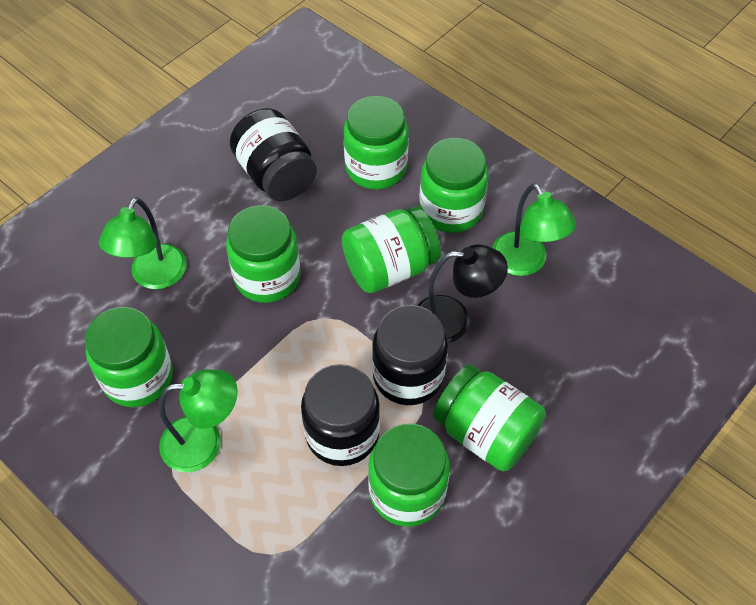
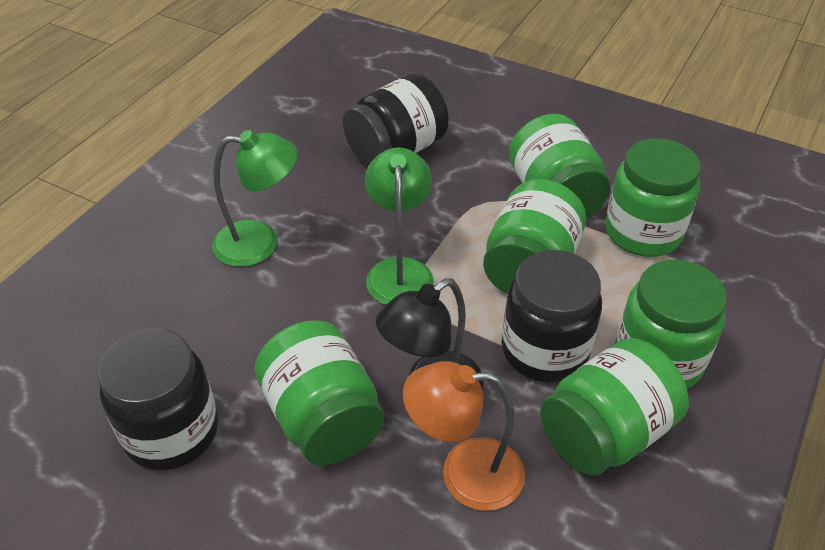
green jar: 7 -> 6
green lamp: 3 -> 2
orange lamp: 0 -> 1

